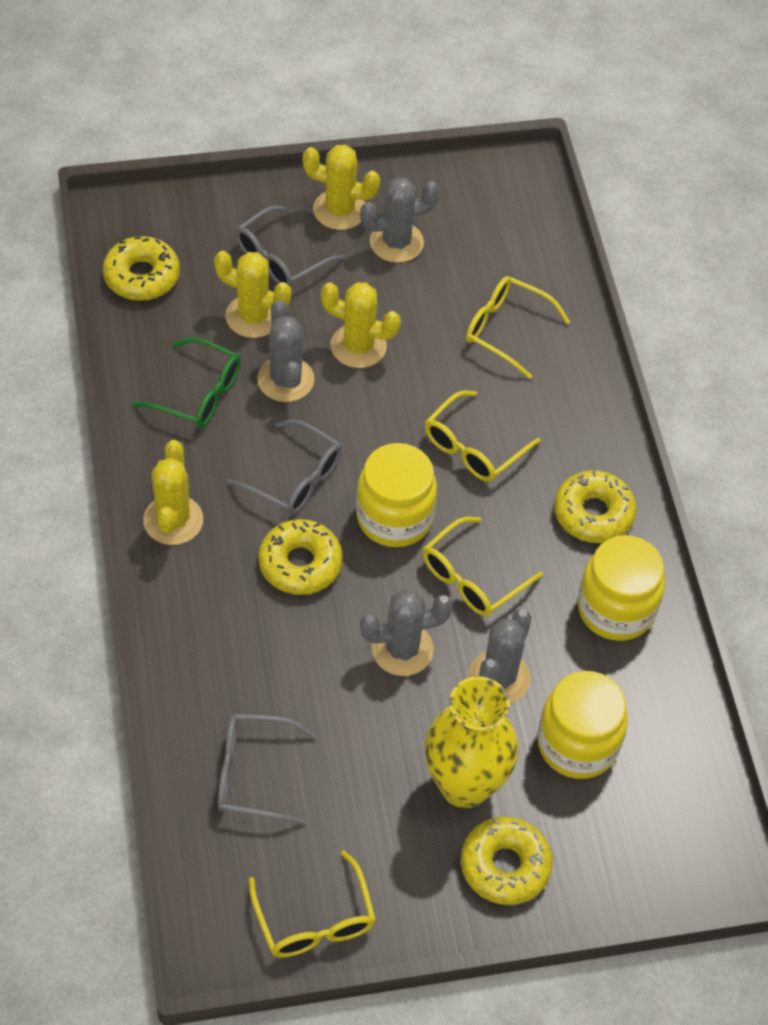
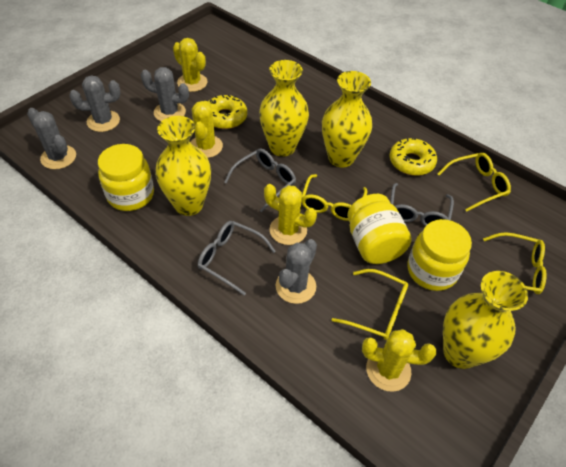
green glasses: 1 -> 0
yellow donut: 4 -> 2
yellow vase: 1 -> 4

